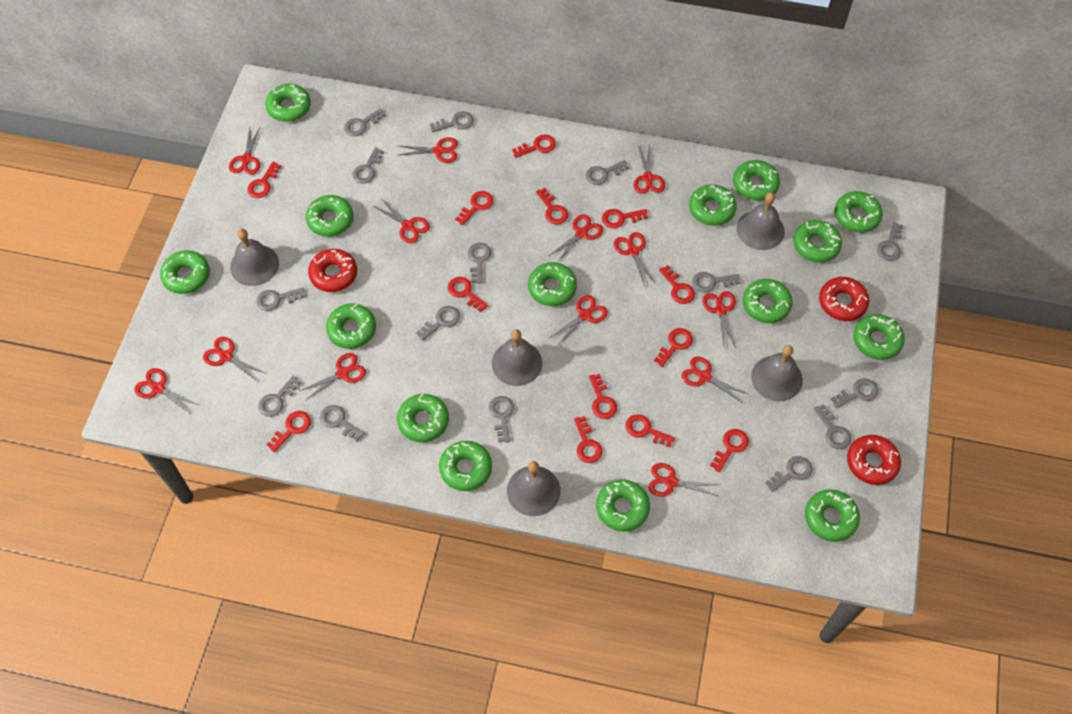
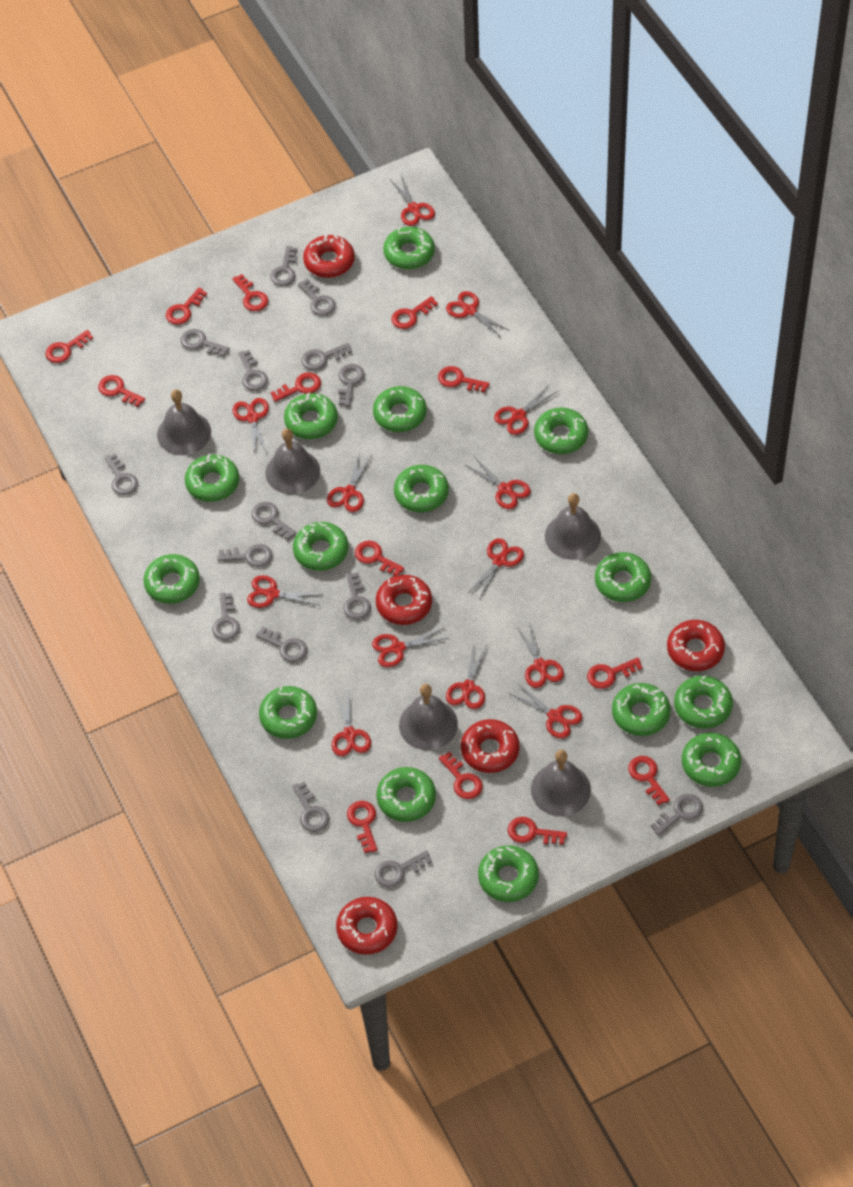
red donut: 3 -> 5

